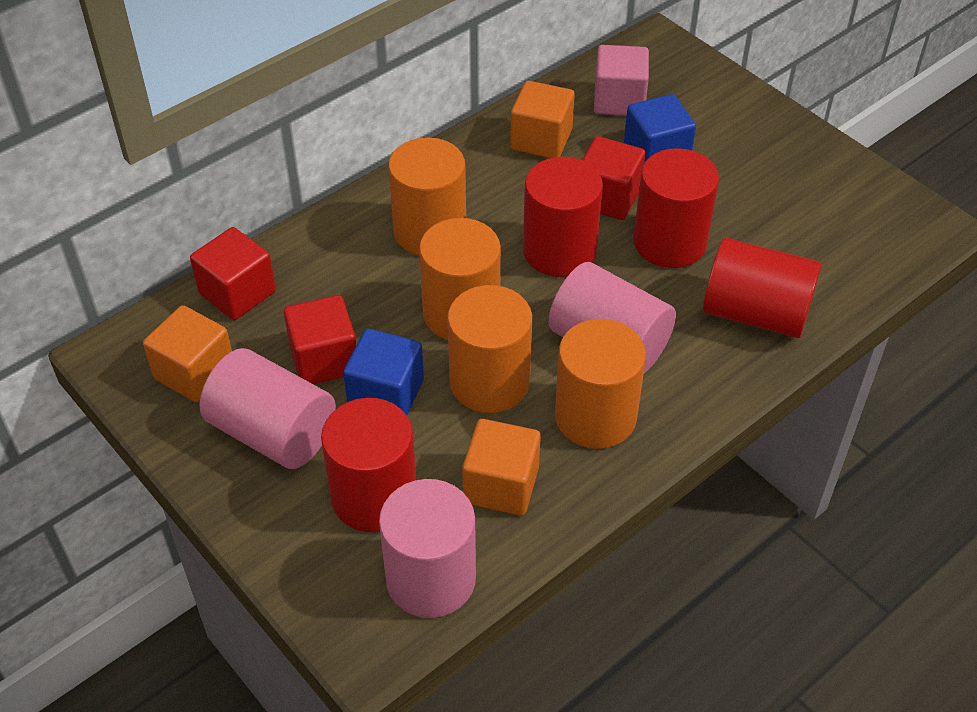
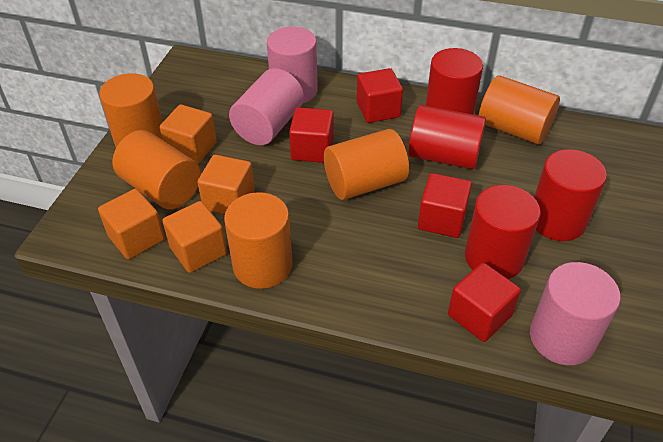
blue cube: 2 -> 0
orange cube: 3 -> 4
orange cylinder: 4 -> 5
pink cube: 1 -> 0
red cube: 3 -> 4

